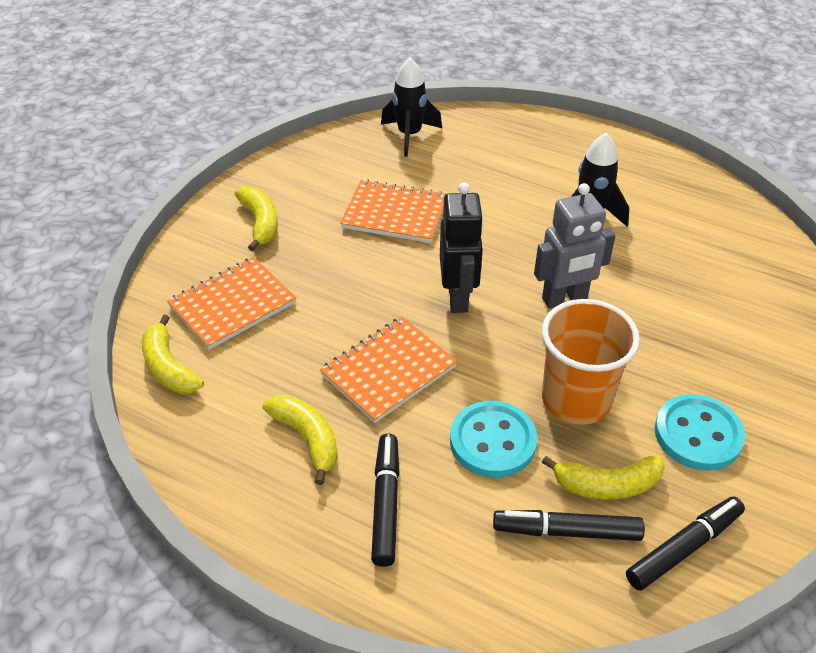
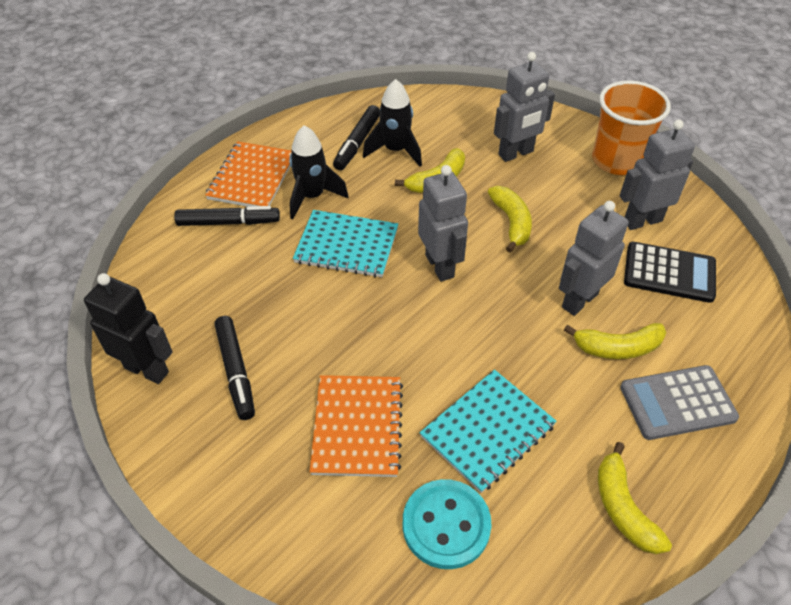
black calculator: 0 -> 1
grey calculator: 0 -> 1
grey robot: 1 -> 4
orange notebook: 3 -> 2
turquoise button: 2 -> 1
turquoise notebook: 0 -> 2

